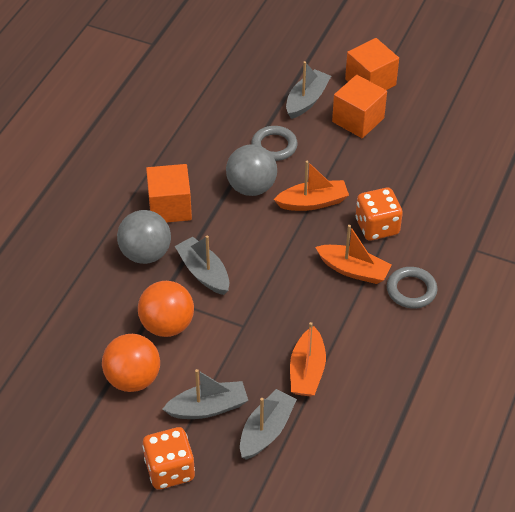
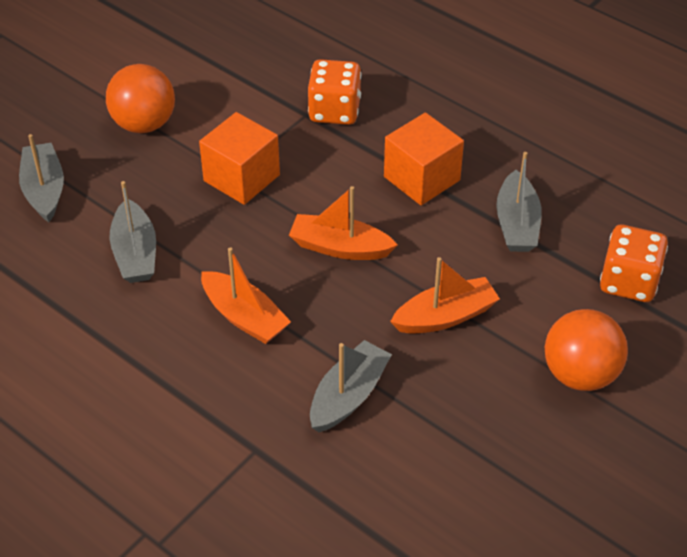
grey ball: 2 -> 0
grey ring: 2 -> 0
orange cube: 3 -> 2

